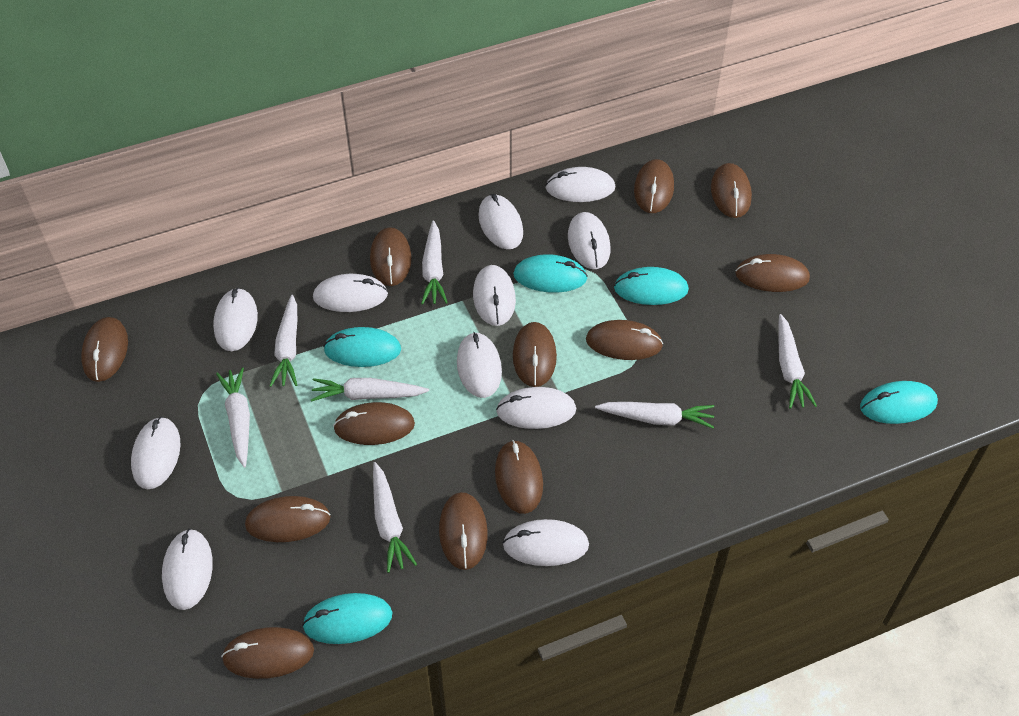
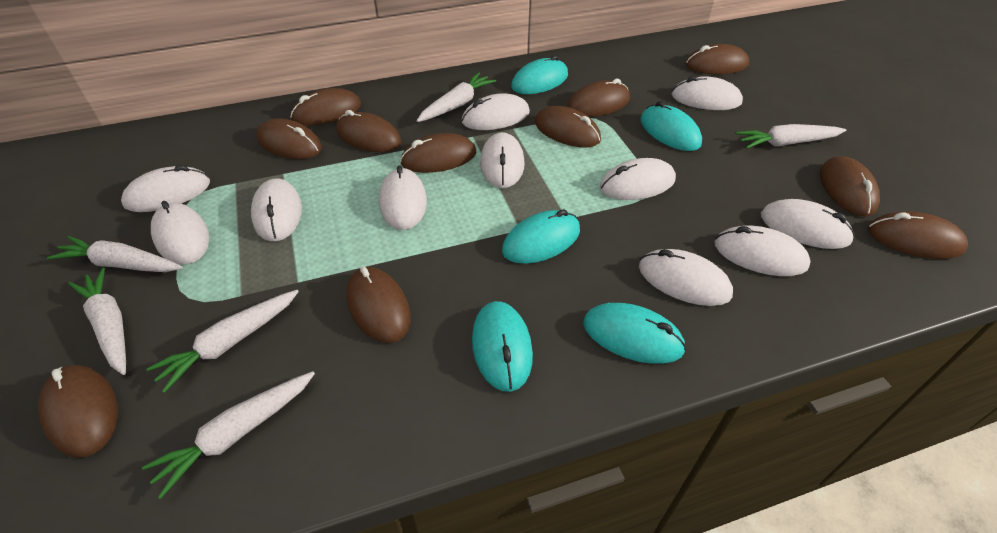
brown mouse: 12 -> 11
white carrot: 7 -> 6

